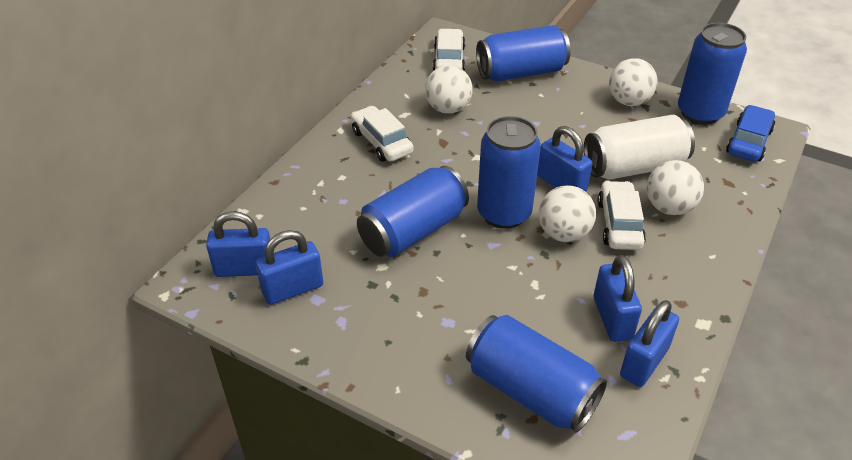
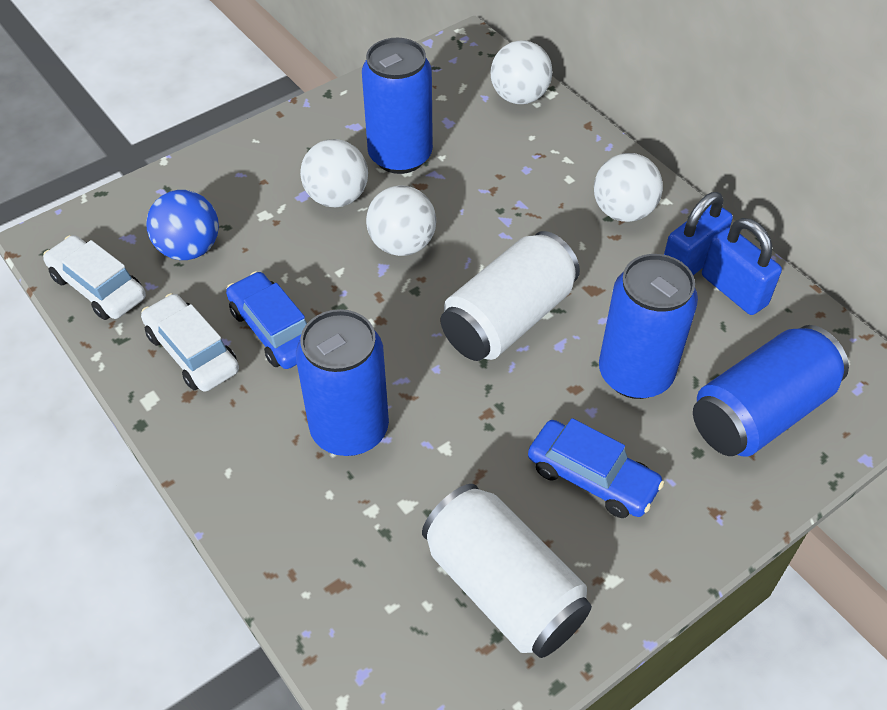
blue ball: 0 -> 1
blue can: 5 -> 4
blue car: 1 -> 2
blue padlock: 5 -> 2
white can: 1 -> 2
white car: 3 -> 2

